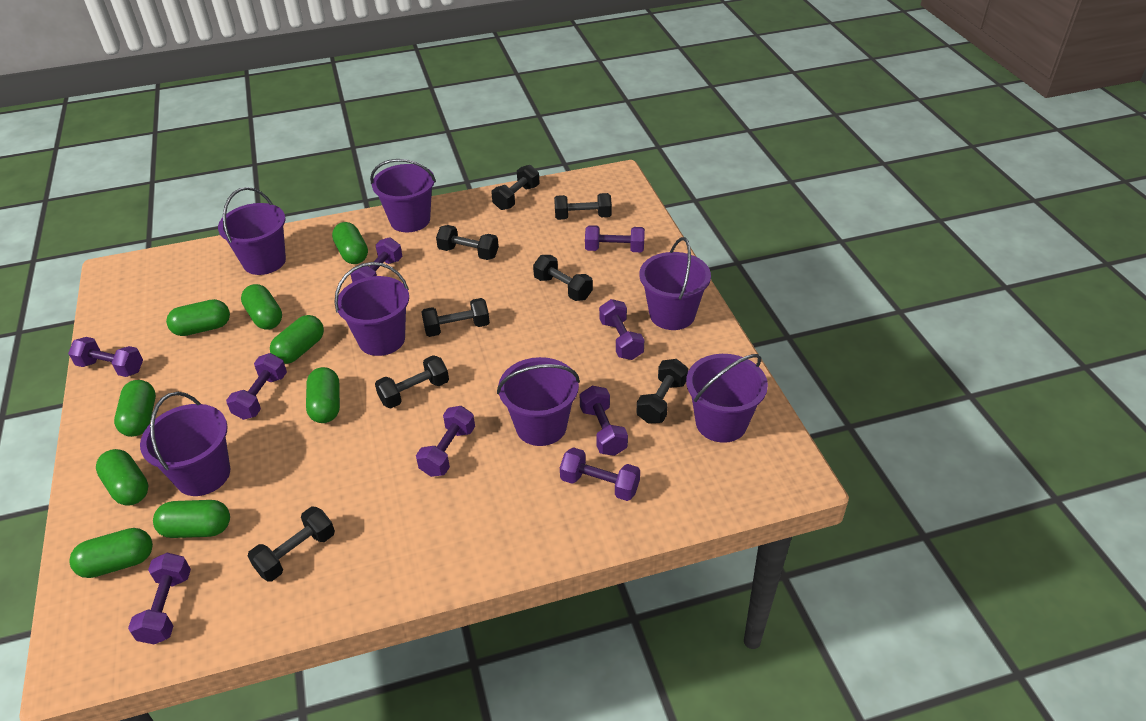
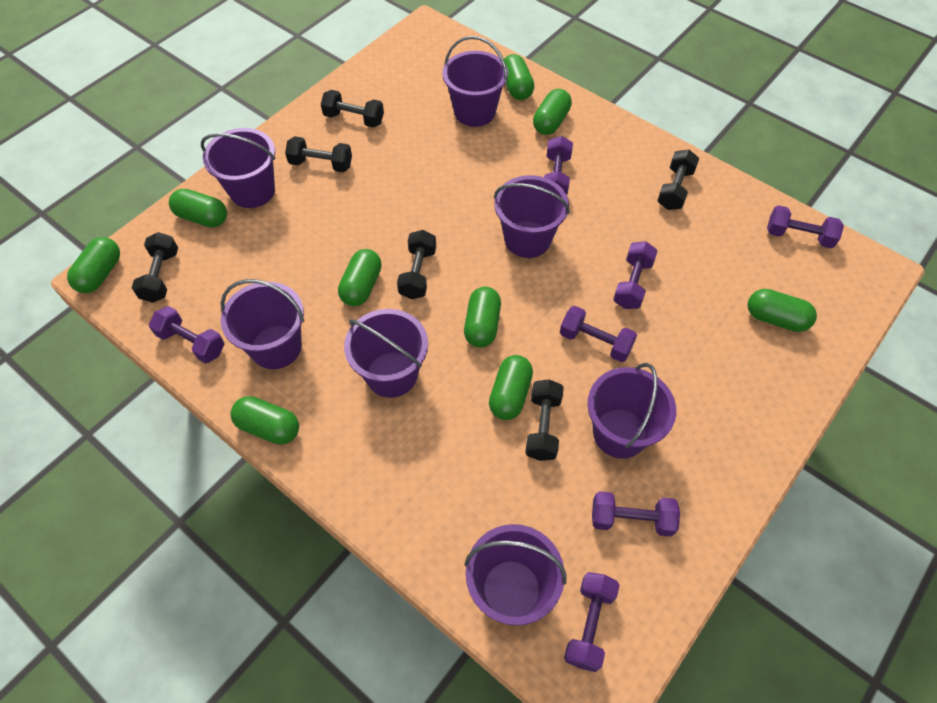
black dumbbell: 8 -> 6
purple dumbbell: 9 -> 7

